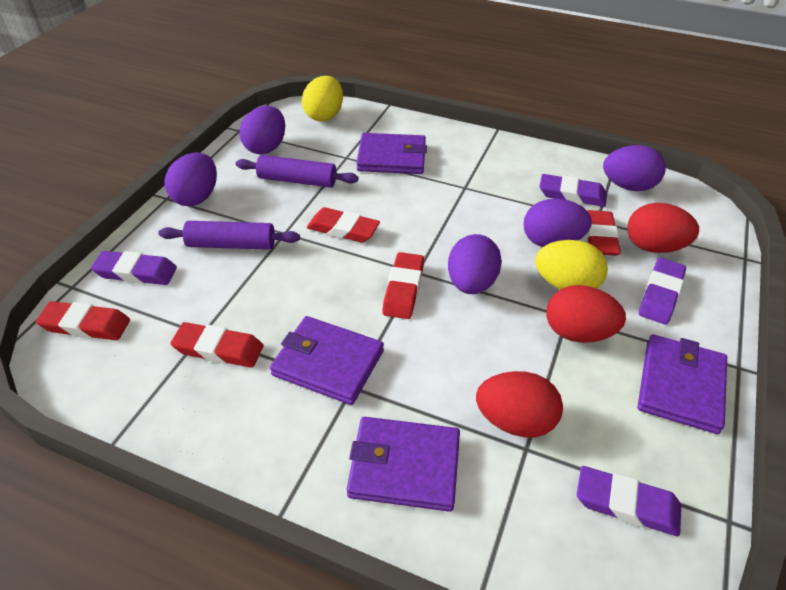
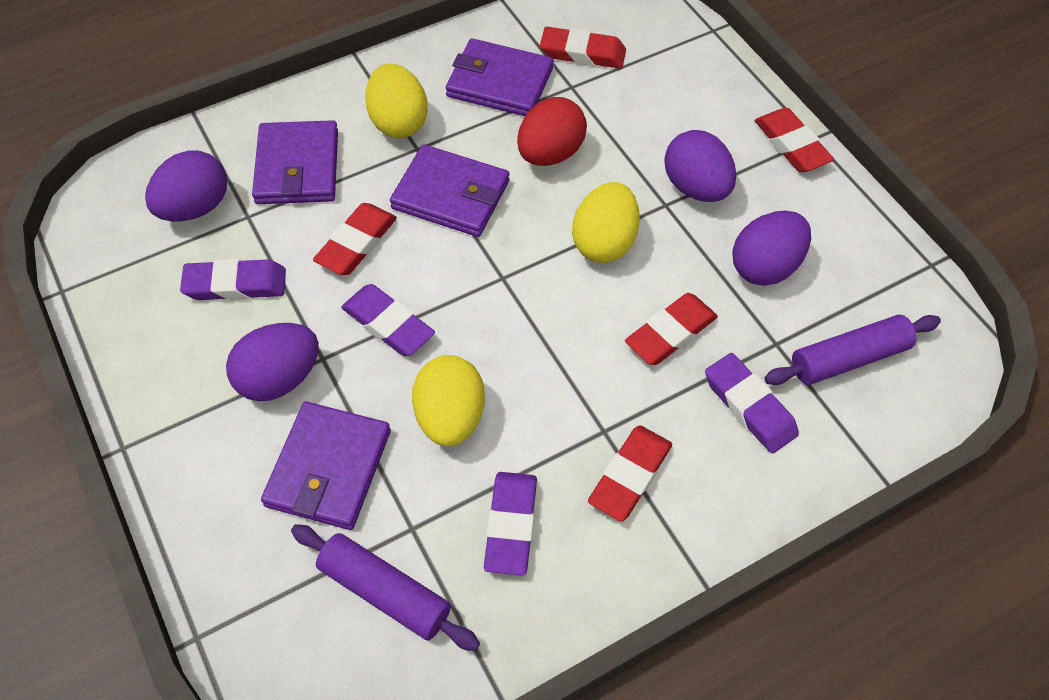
purple egg: 5 -> 4
red egg: 3 -> 1
yellow egg: 2 -> 3

